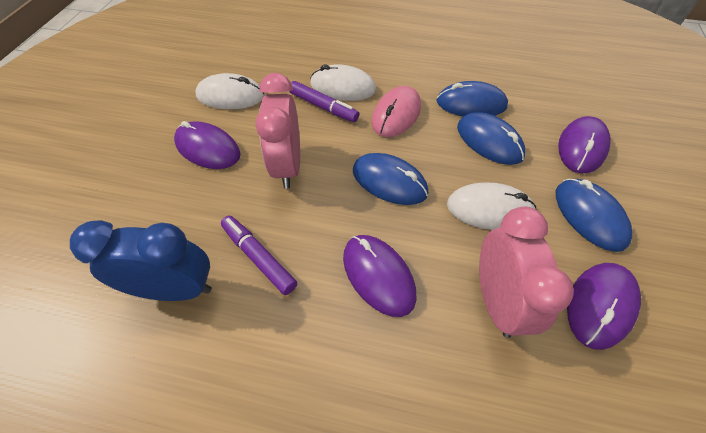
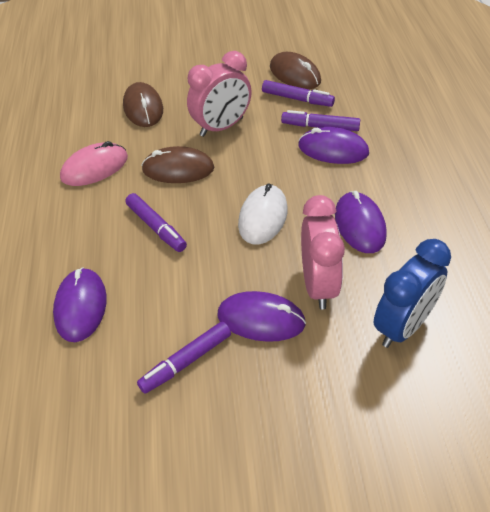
blue mouse: 4 -> 0
brown mouse: 0 -> 3
purple marker: 2 -> 4
white mouse: 3 -> 1

